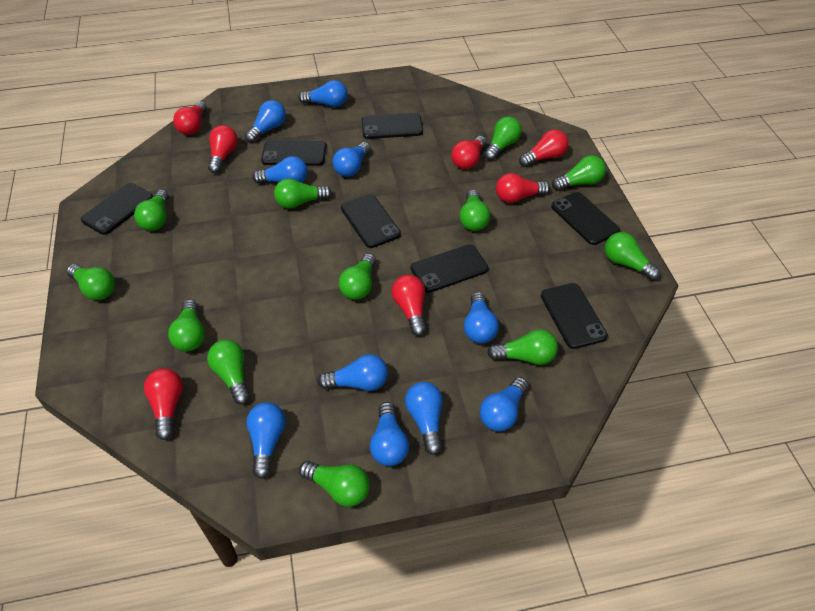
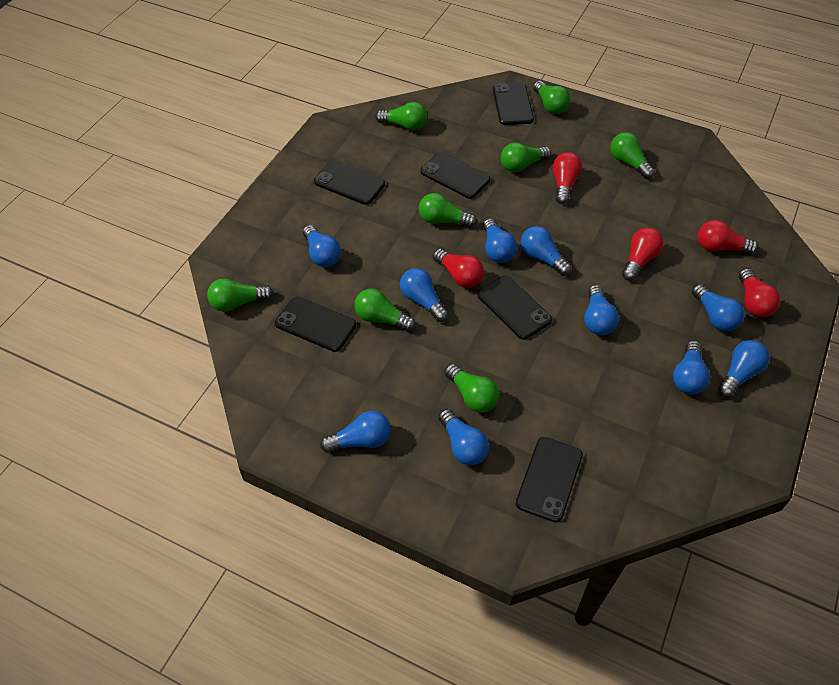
black phone: 7 -> 6
green light bulb: 12 -> 8
red light bulb: 7 -> 5

